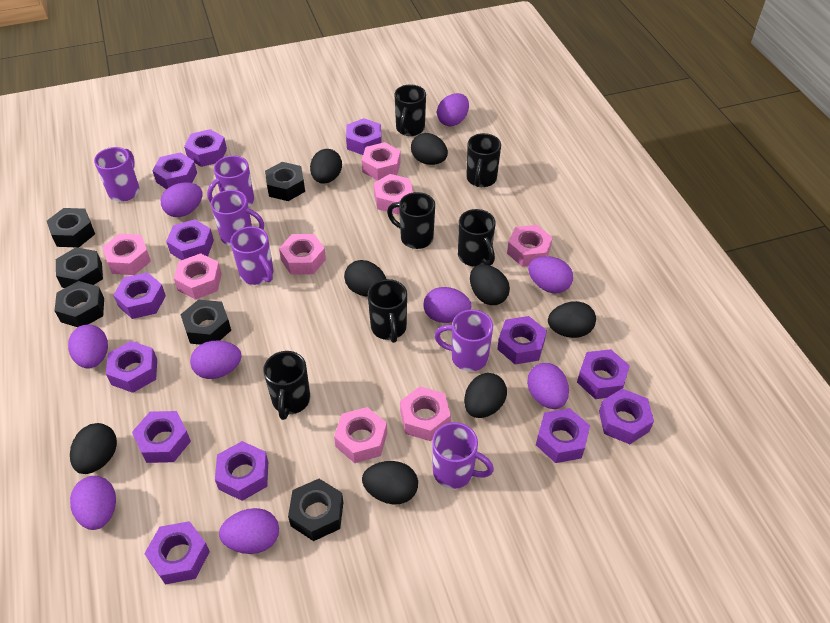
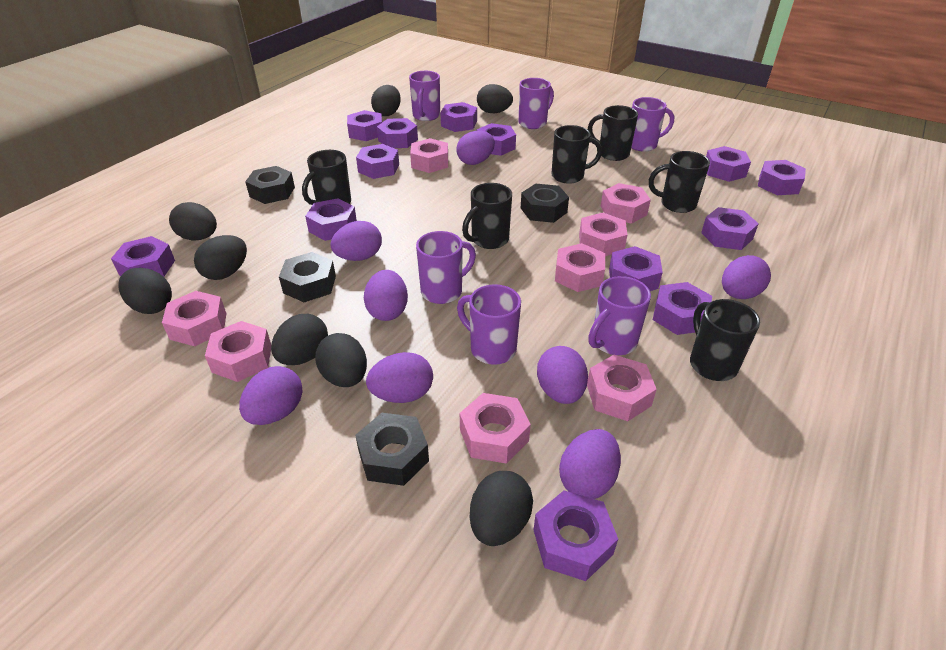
black nut: 6 -> 4
purple egg: 9 -> 8

